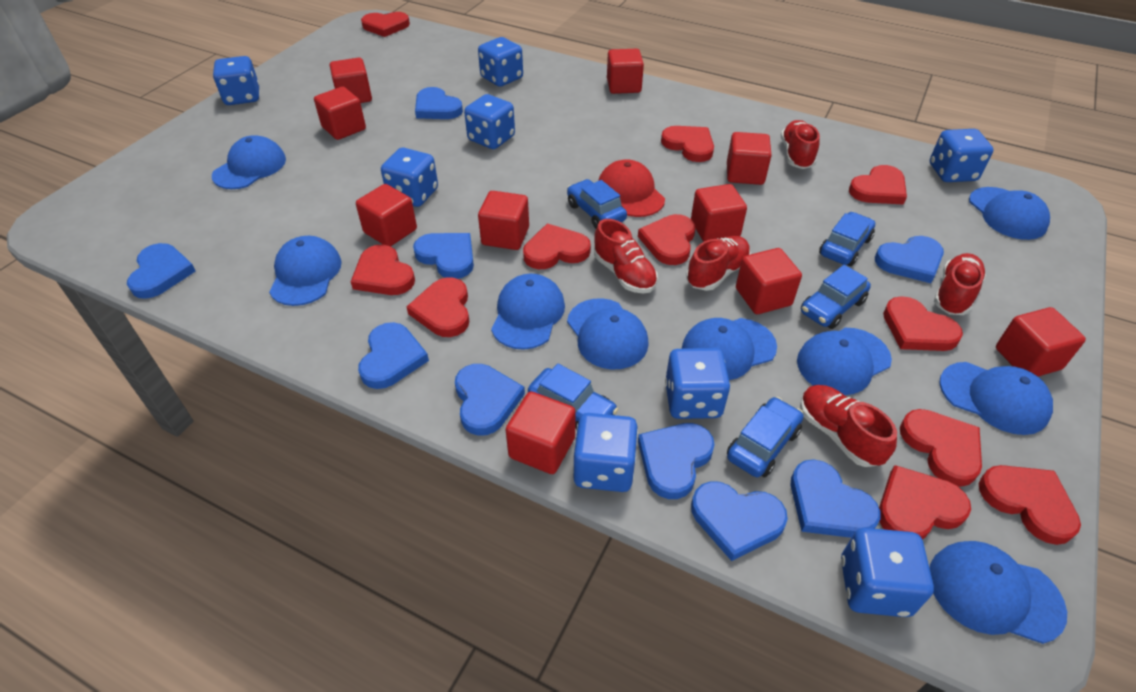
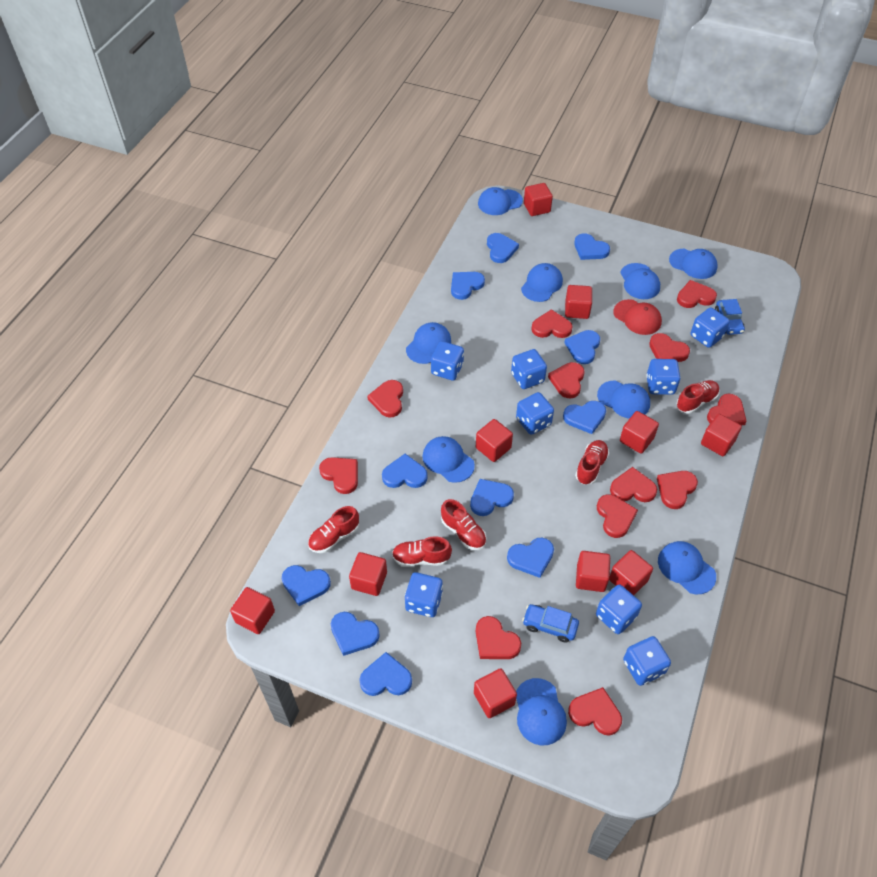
blue car: 5 -> 2
blue heart: 9 -> 11
red heart: 11 -> 12

